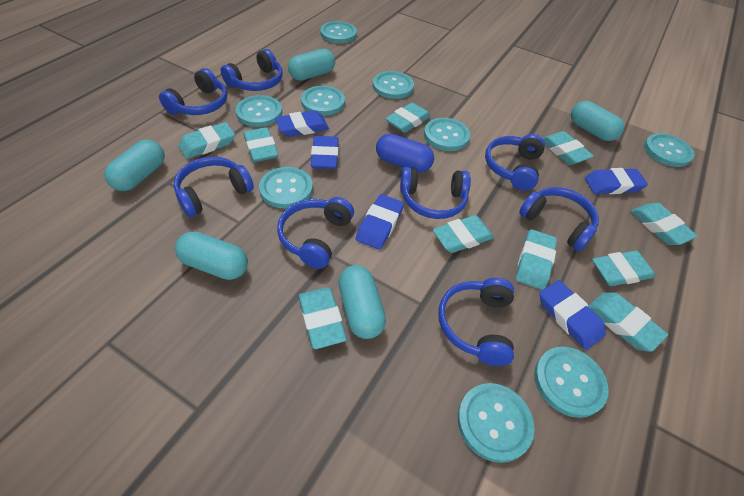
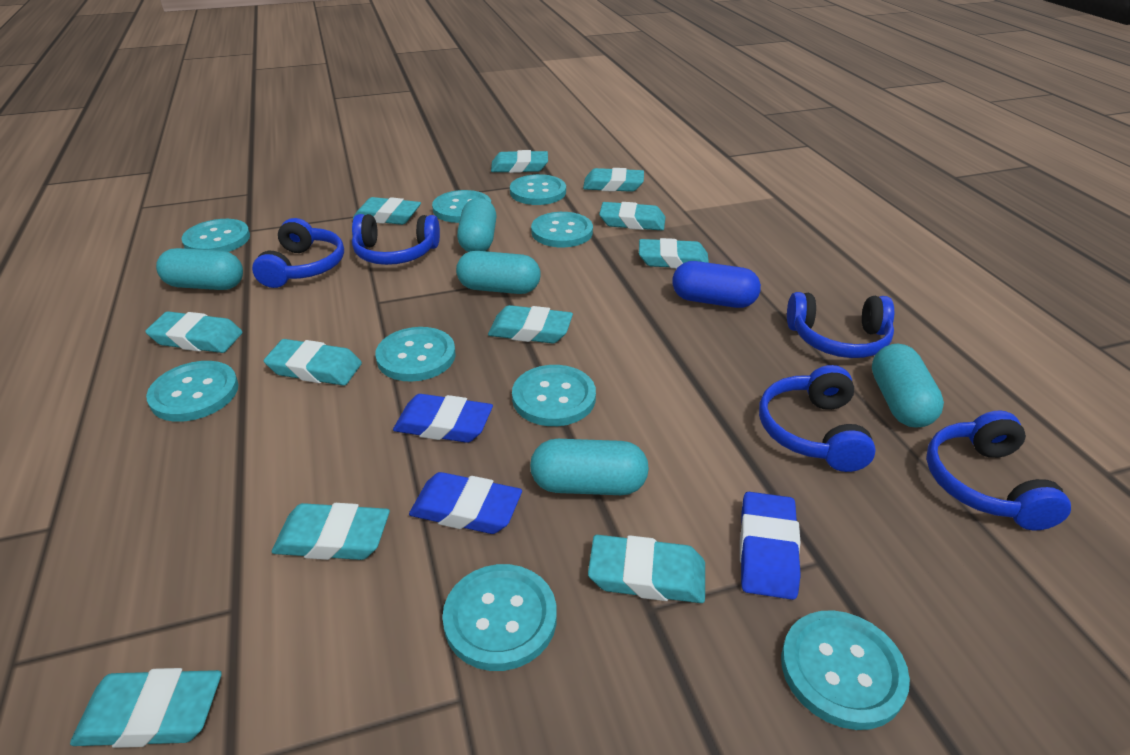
blue eraser: 5 -> 3
blue headphones: 8 -> 5
turquoise eraser: 10 -> 11

